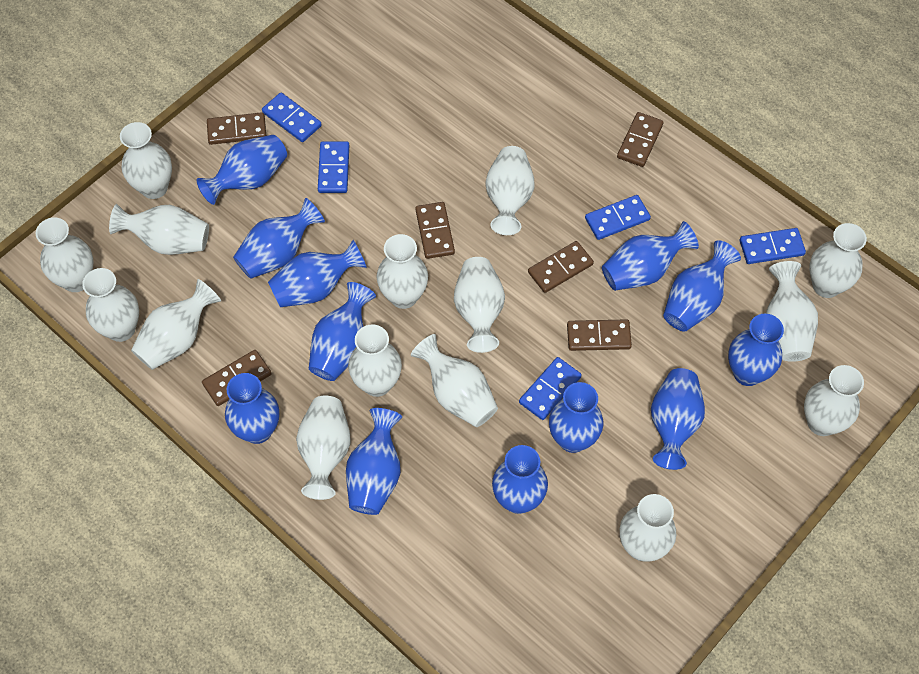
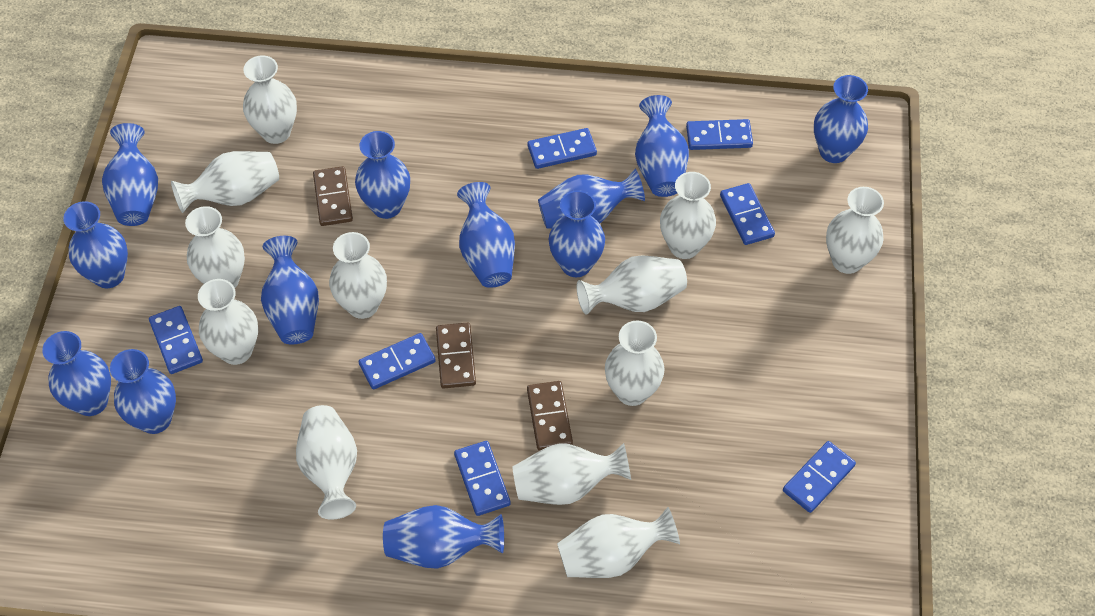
blue domino: 5 -> 7
brown domino: 6 -> 3
white vase: 15 -> 12

